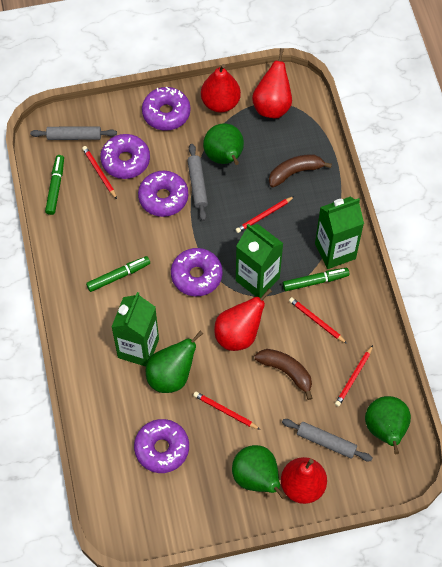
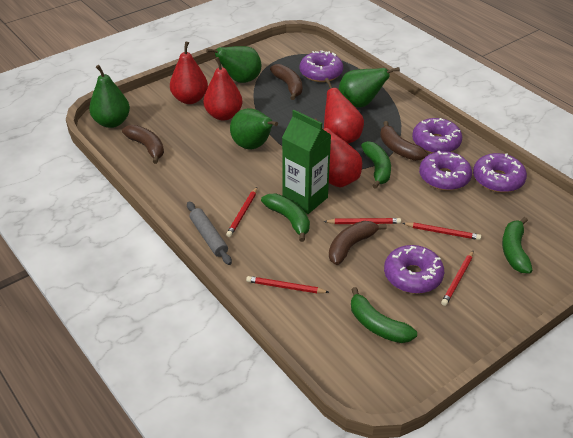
brown banana: 2 -> 4
green banana: 0 -> 4
green carton: 3 -> 1
green marker: 3 -> 0
grey rolling pin: 3 -> 1

